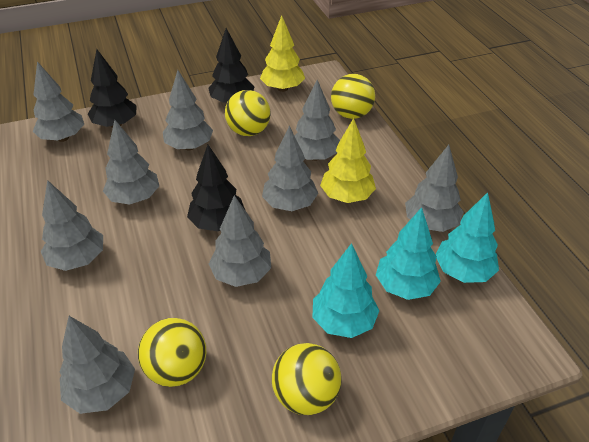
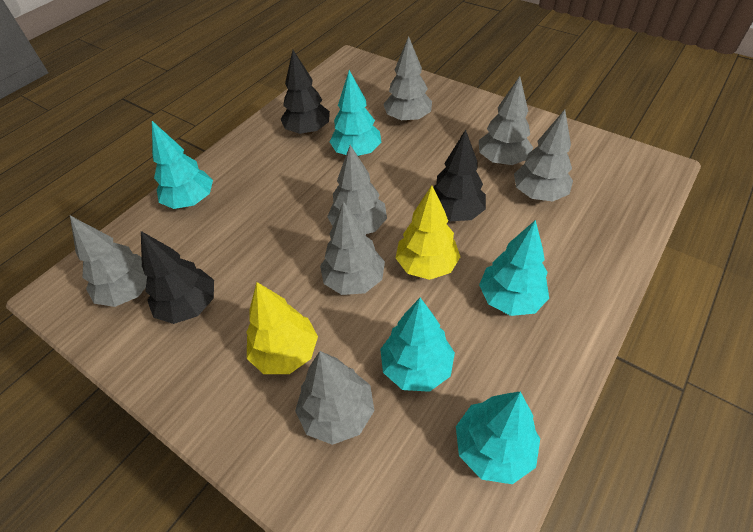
grey tree: 9 -> 7
turquoise tree: 3 -> 5
yellow ball: 4 -> 0

